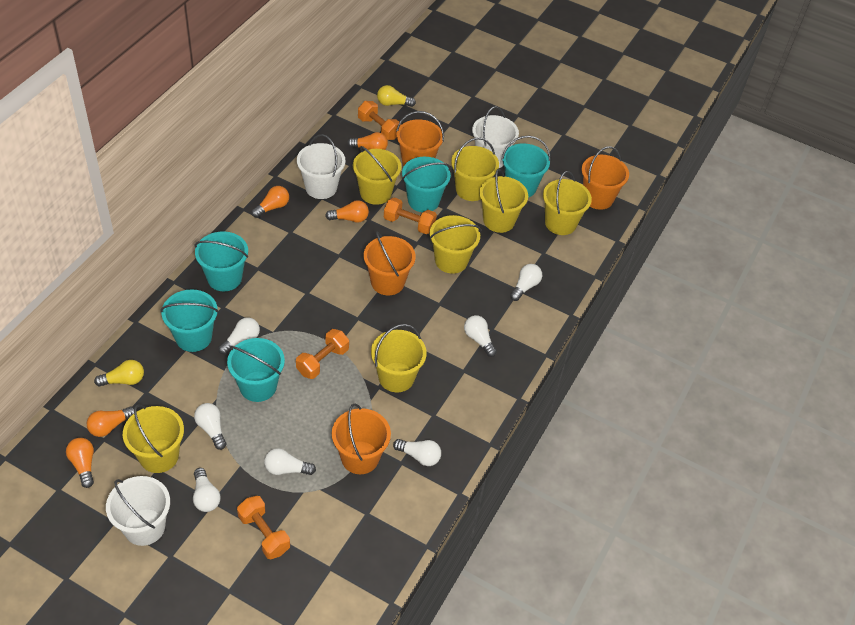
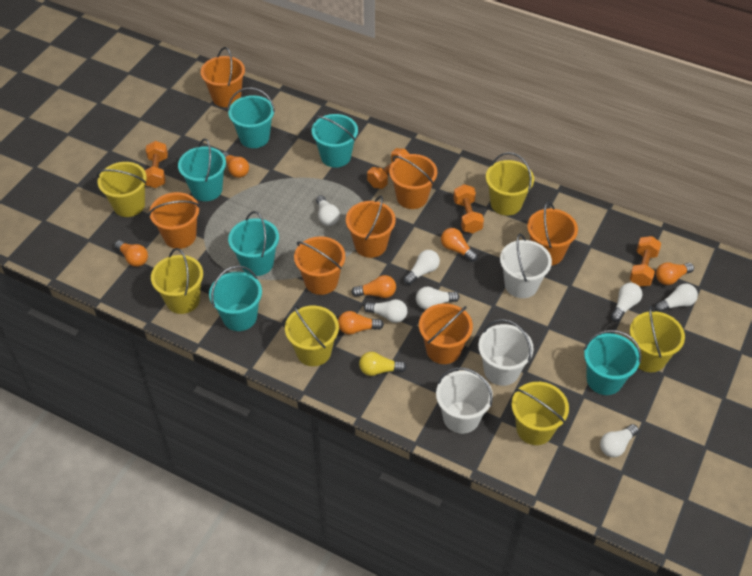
orange bucket: 4 -> 7
orange light bulb: 5 -> 6
turquoise bucket: 5 -> 6
yellow bucket: 7 -> 6
yellow light bulb: 2 -> 1

